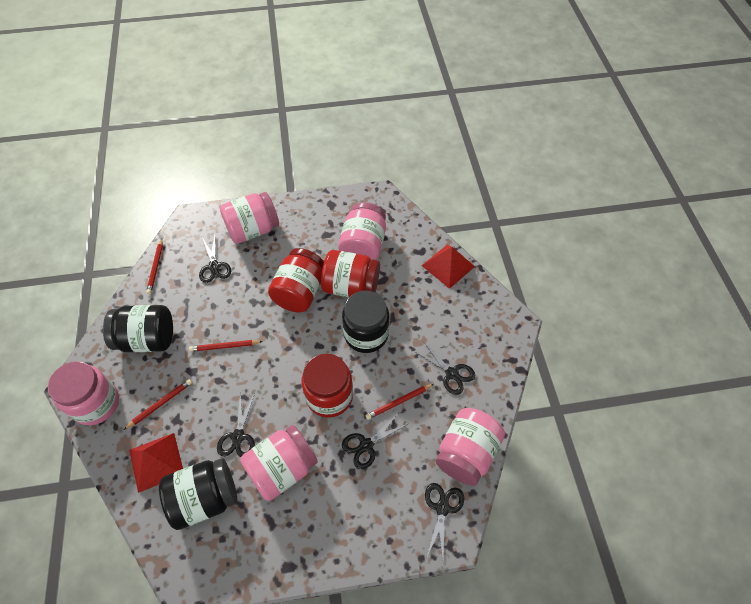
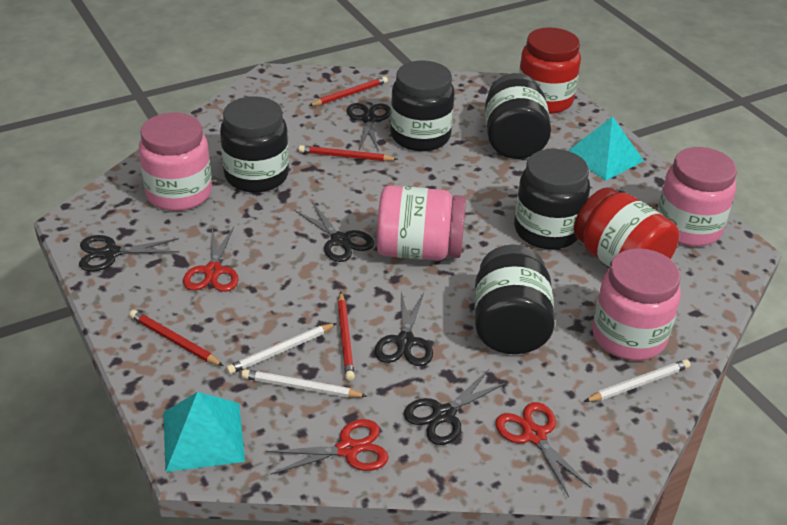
black jar: 3 -> 5
pink jar: 5 -> 4
red jar: 3 -> 2
red pyramid: 2 -> 0
red scissors: 0 -> 3
turquoise pyramid: 0 -> 2
white pencil: 0 -> 3

